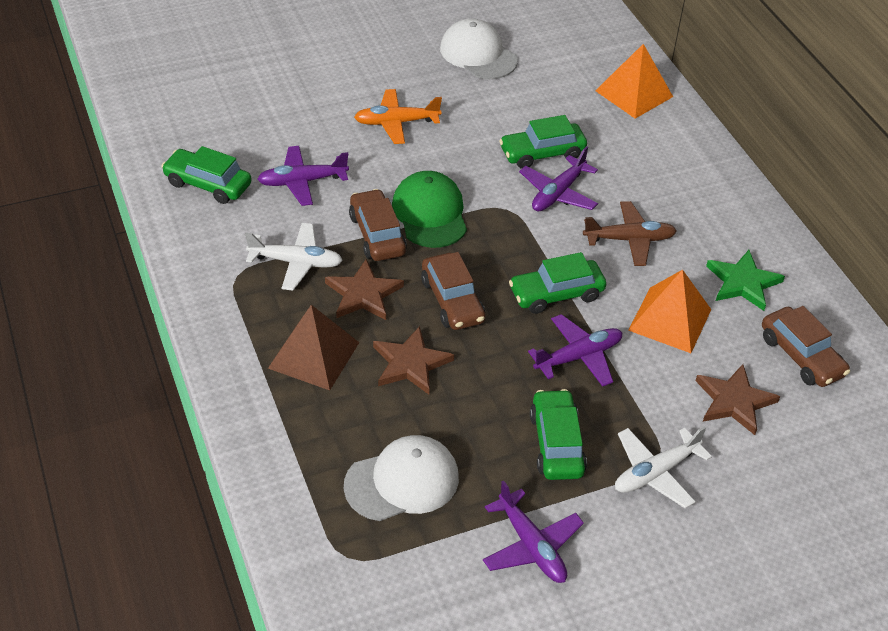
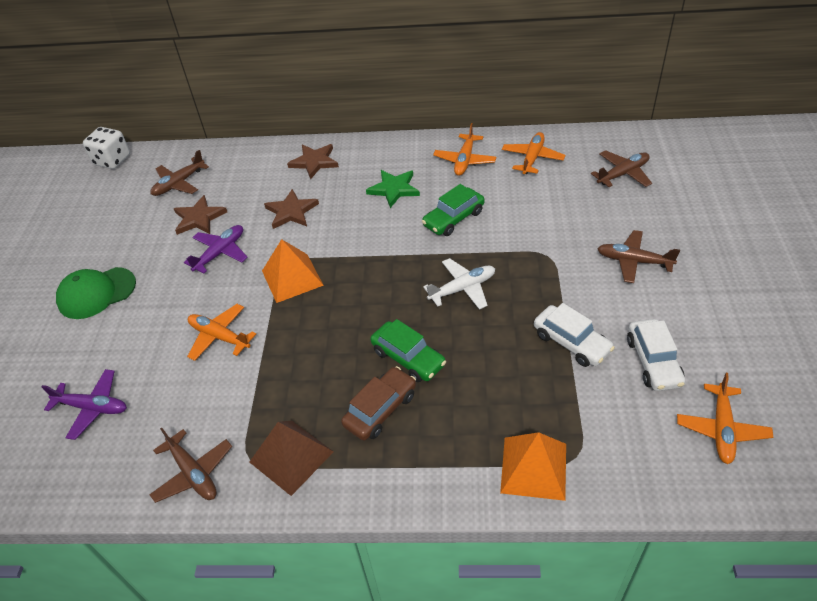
brown car: 3 -> 1
brown plane: 1 -> 4
green car: 4 -> 2
orange plane: 1 -> 4
purple plane: 4 -> 2
white cap: 2 -> 0
white car: 0 -> 2
white dice: 0 -> 1
white plane: 2 -> 1

